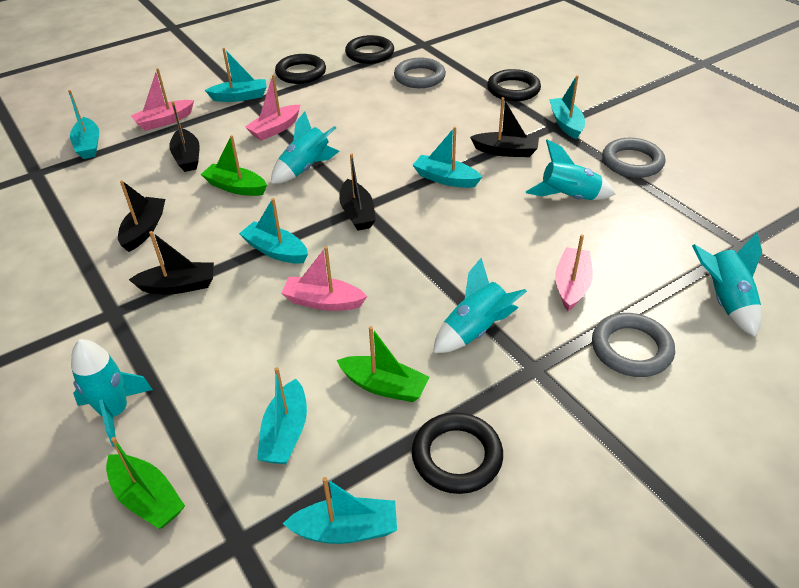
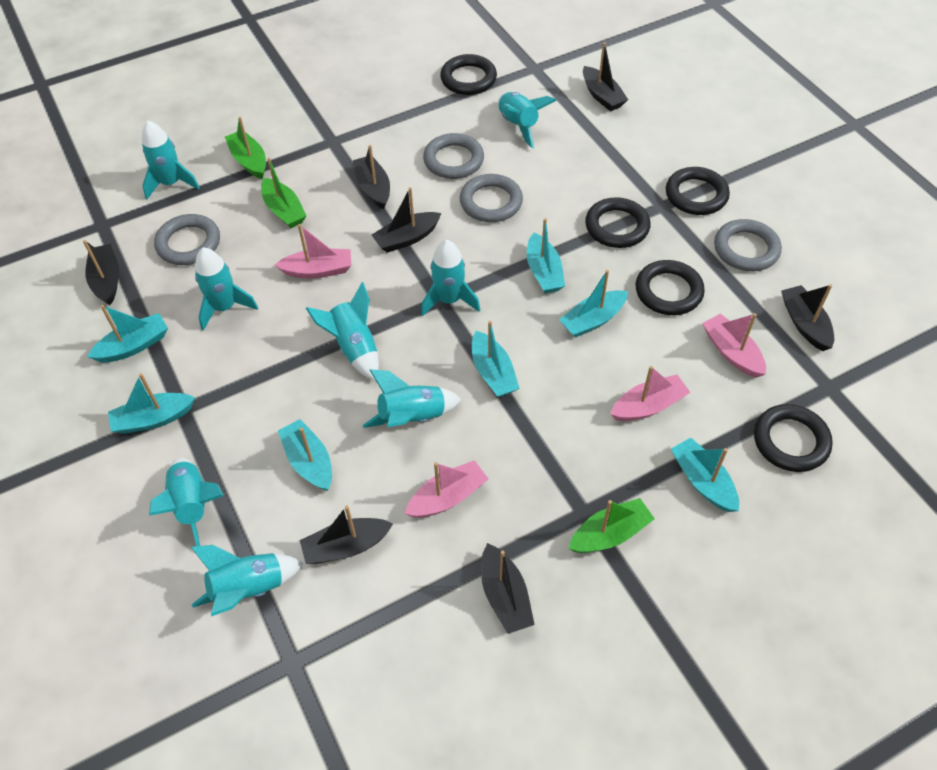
black boat: 5 -> 7
black ring: 4 -> 5
grey ring: 3 -> 4
turquoise rocket: 5 -> 8

